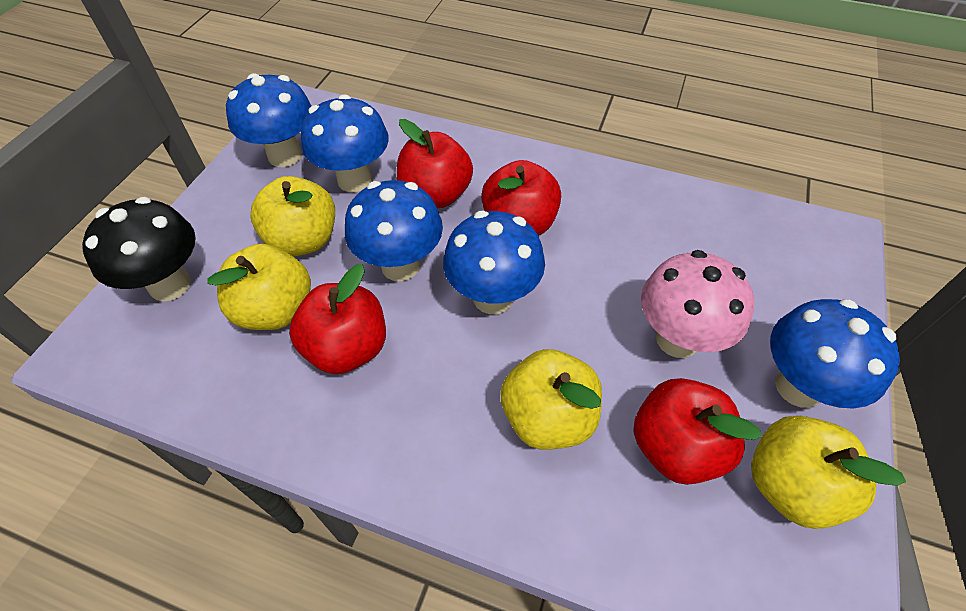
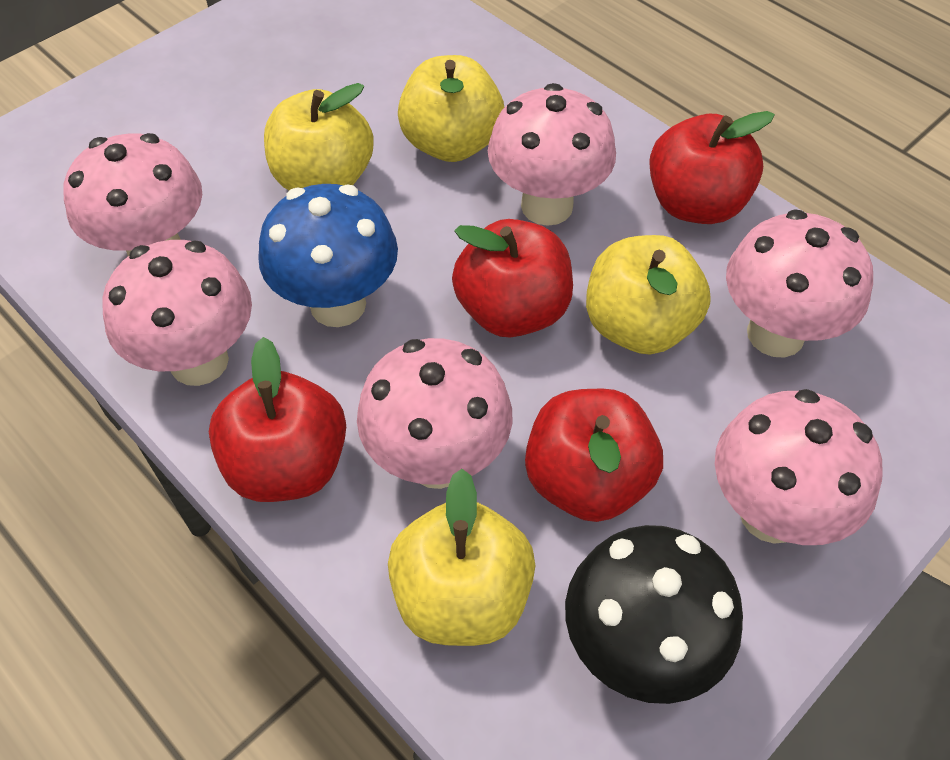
blue mushroom: 5 -> 1
pink mushroom: 1 -> 6

